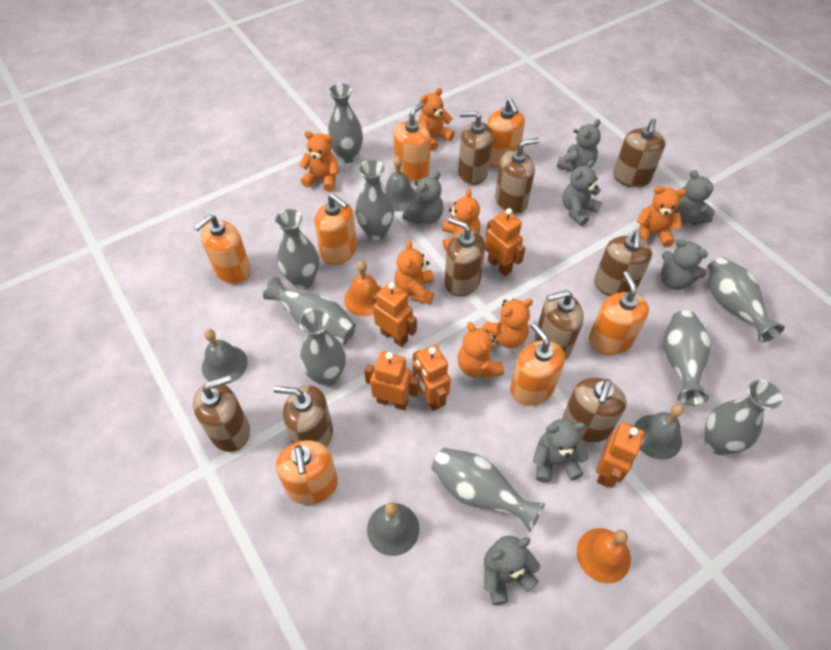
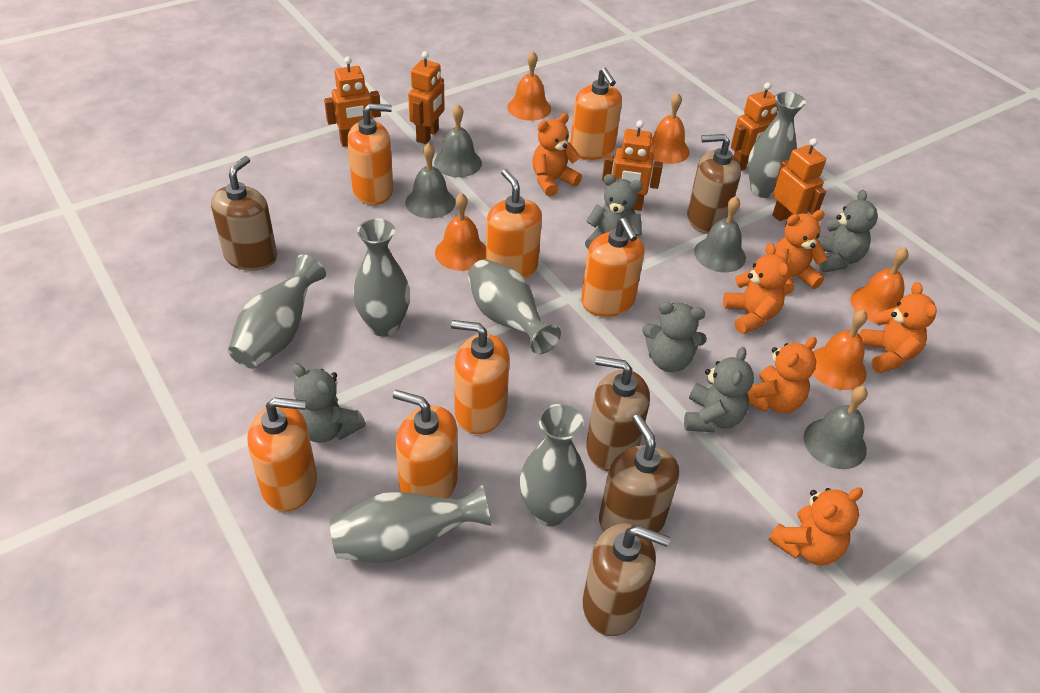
brown soap dispenser: 9 -> 5
grey teddy bear: 7 -> 5
grey vase: 9 -> 6
orange bell: 2 -> 5
orange teddy bear: 7 -> 6

